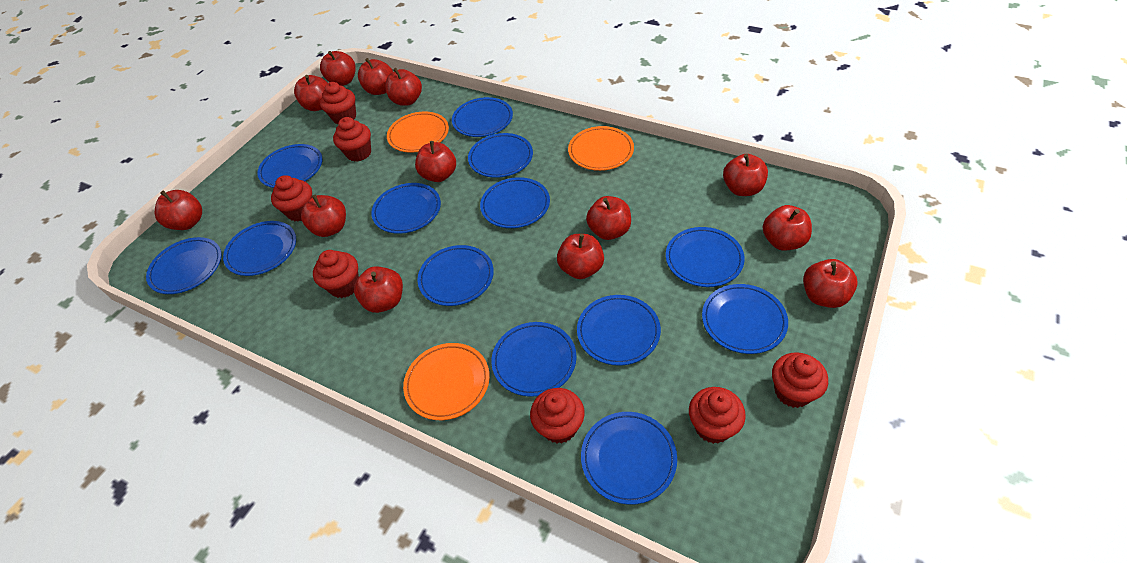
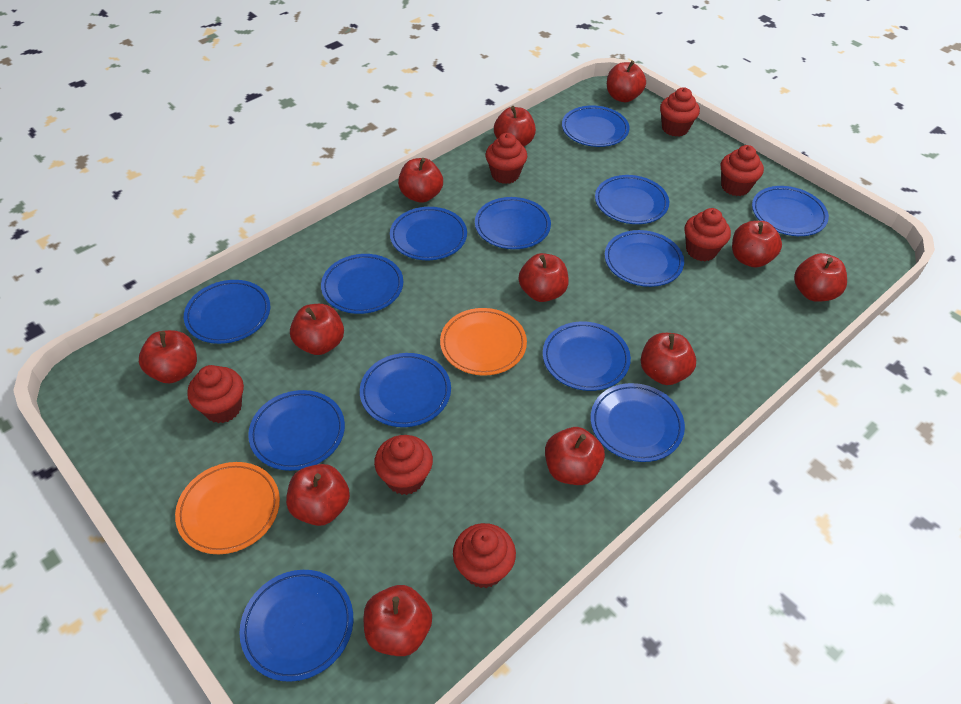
orange plate: 3 -> 2
red apple: 13 -> 12

